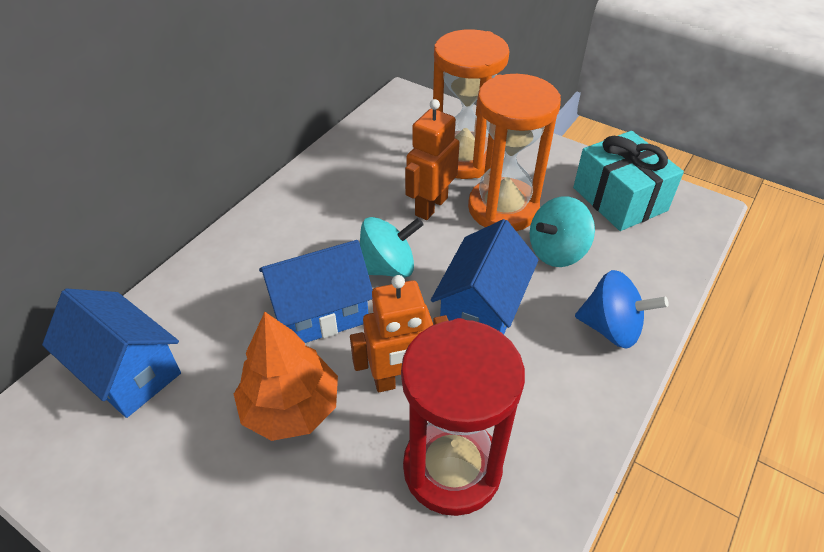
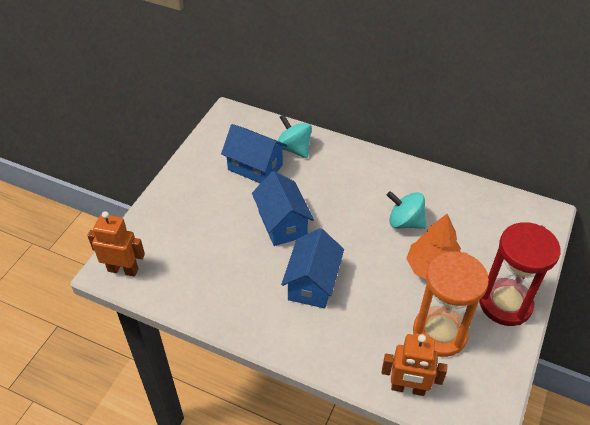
blue spinning top: 1 -> 0
orange hourglass: 2 -> 1
turquoise gift: 1 -> 0

